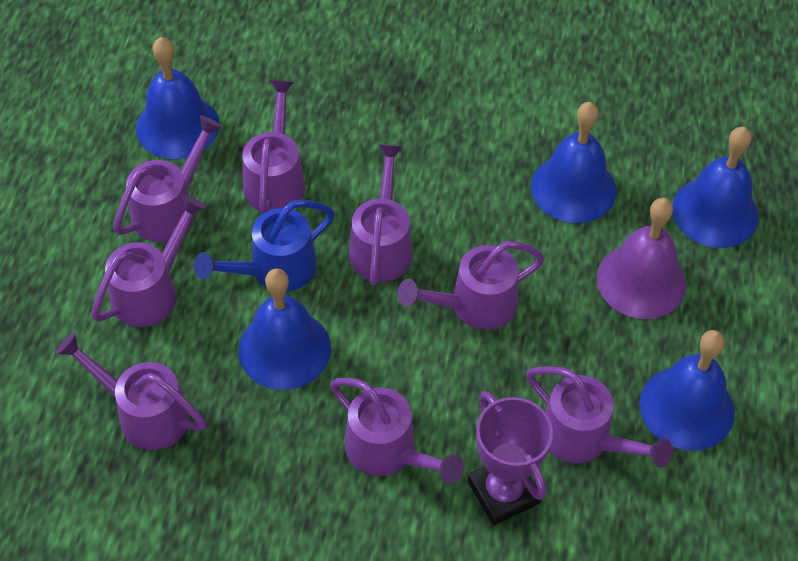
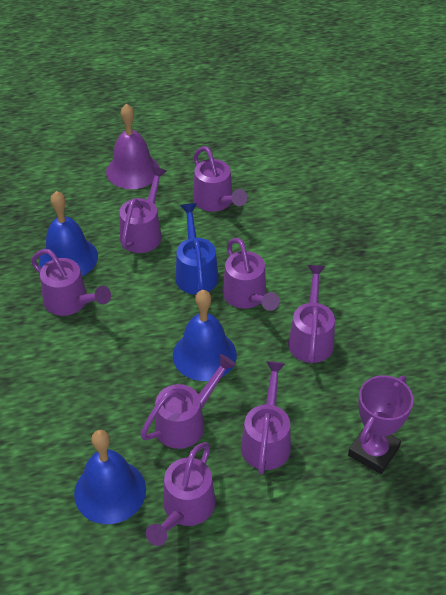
blue bell: 5 -> 3

